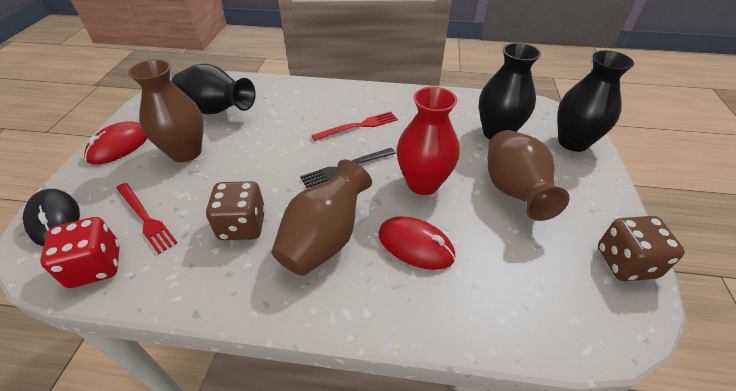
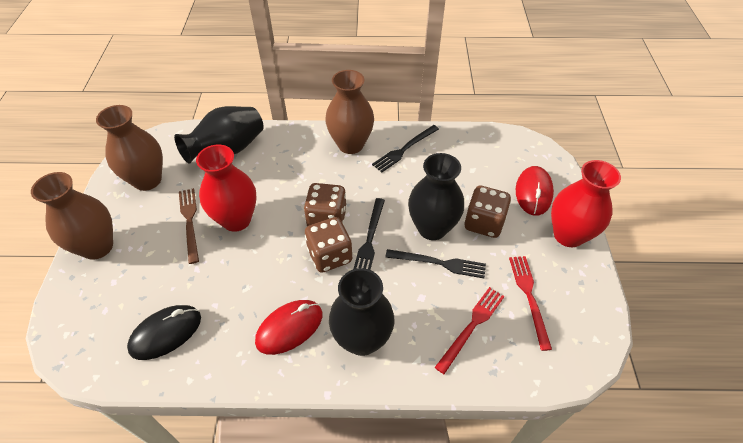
black fork: 1 -> 3
brown dice: 2 -> 3
brown fork: 0 -> 1
red dice: 1 -> 0
red vase: 1 -> 2

